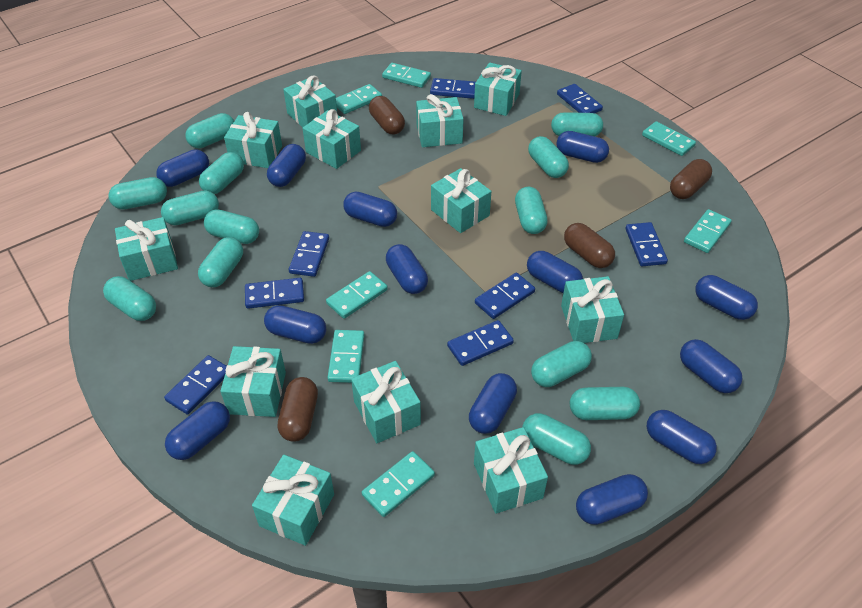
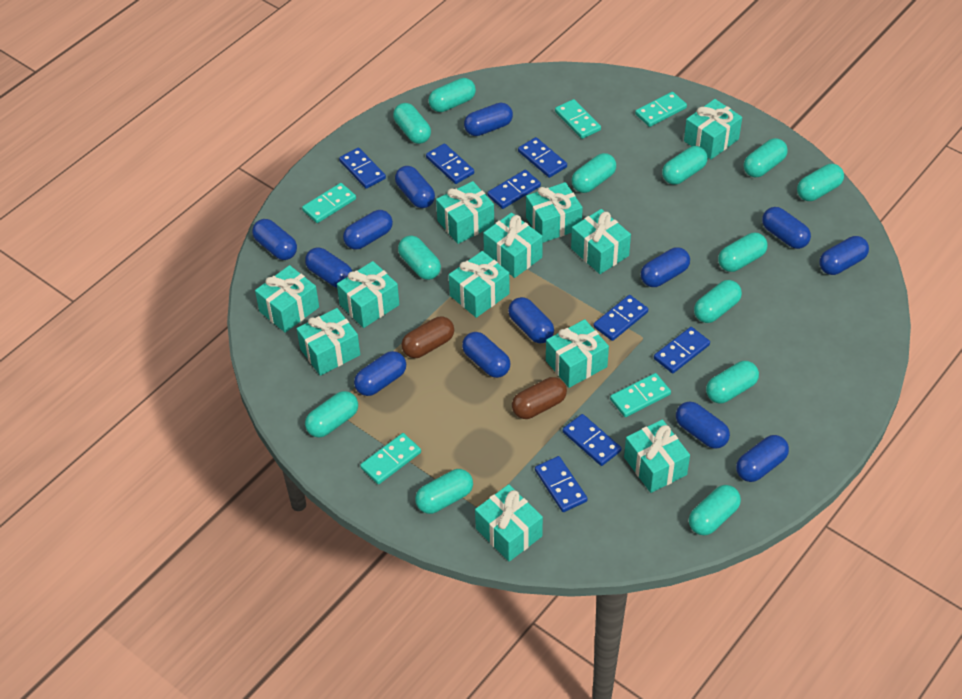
brown capsule: 4 -> 2
turquoise domino: 7 -> 5

